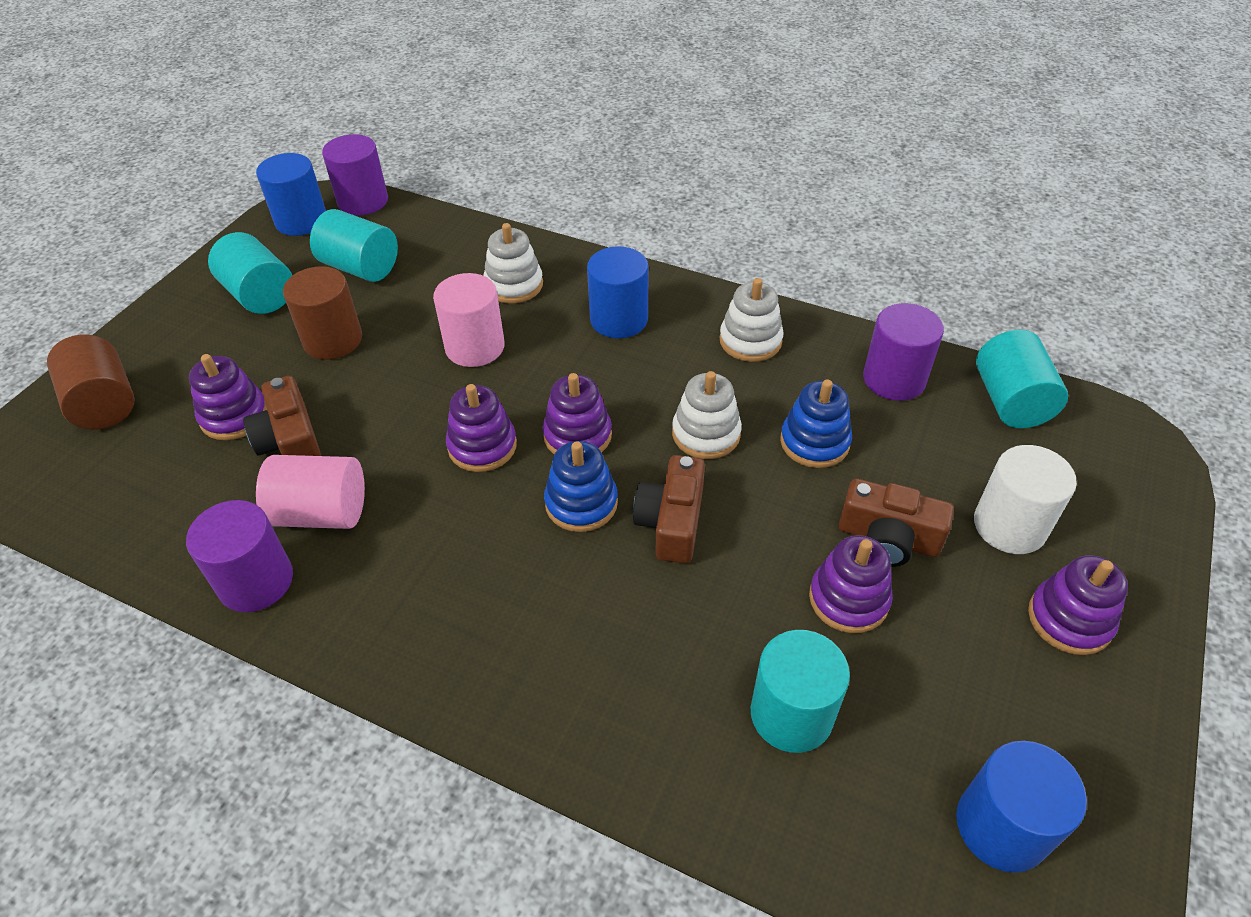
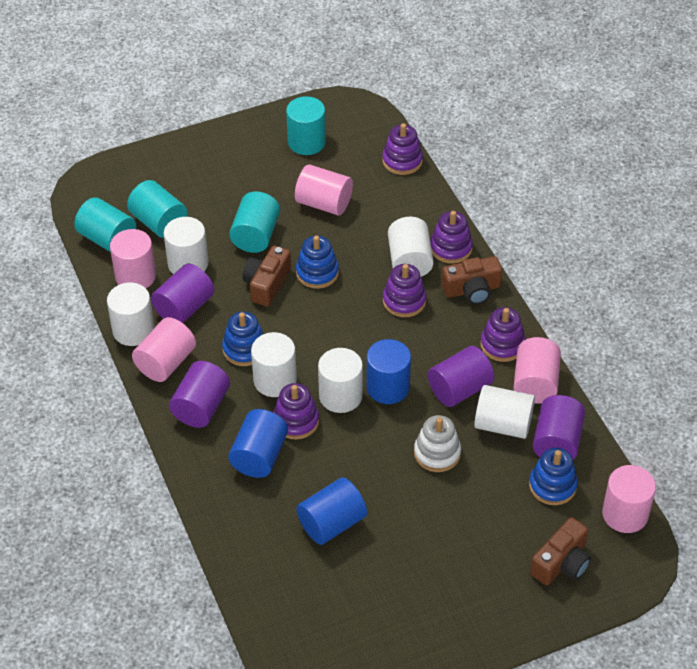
blue stacking toy: 2 -> 3
brown cylinder: 2 -> 0
pink cylinder: 2 -> 5
purple cylinder: 3 -> 4
white cylinder: 1 -> 6
white stacking toy: 3 -> 1

